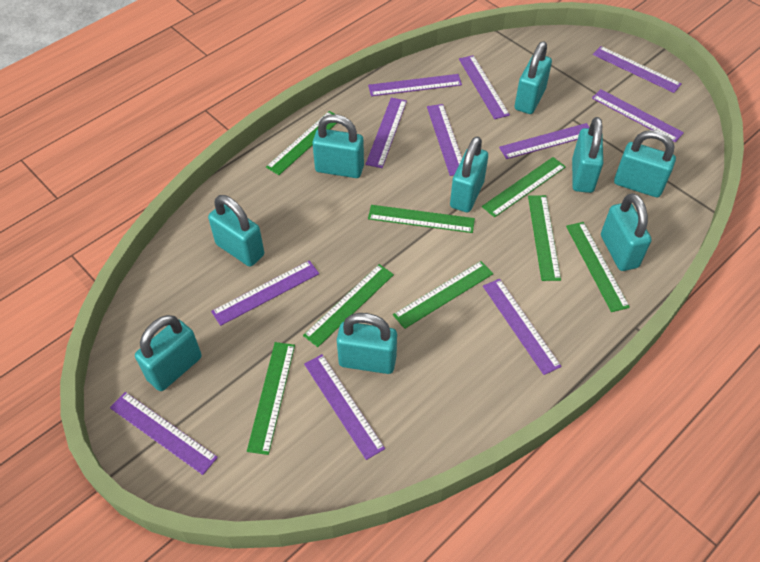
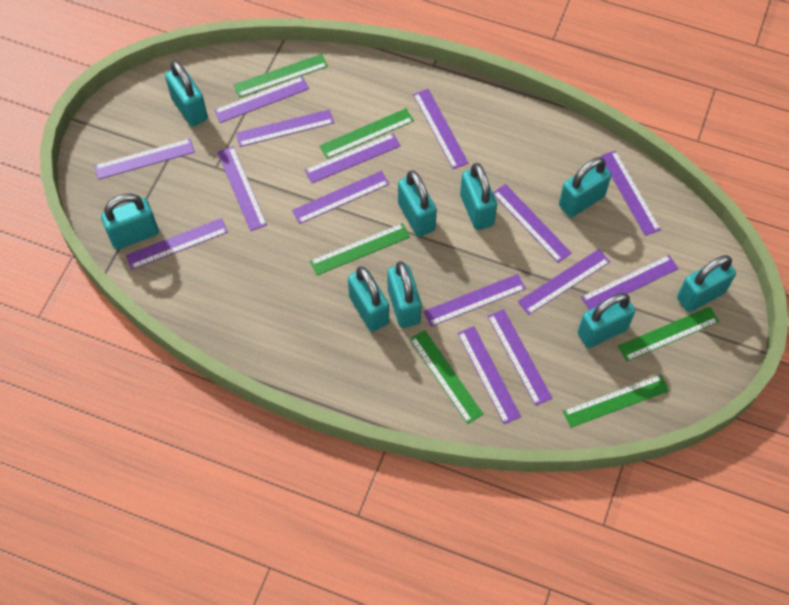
green ruler: 8 -> 6
purple ruler: 11 -> 15

